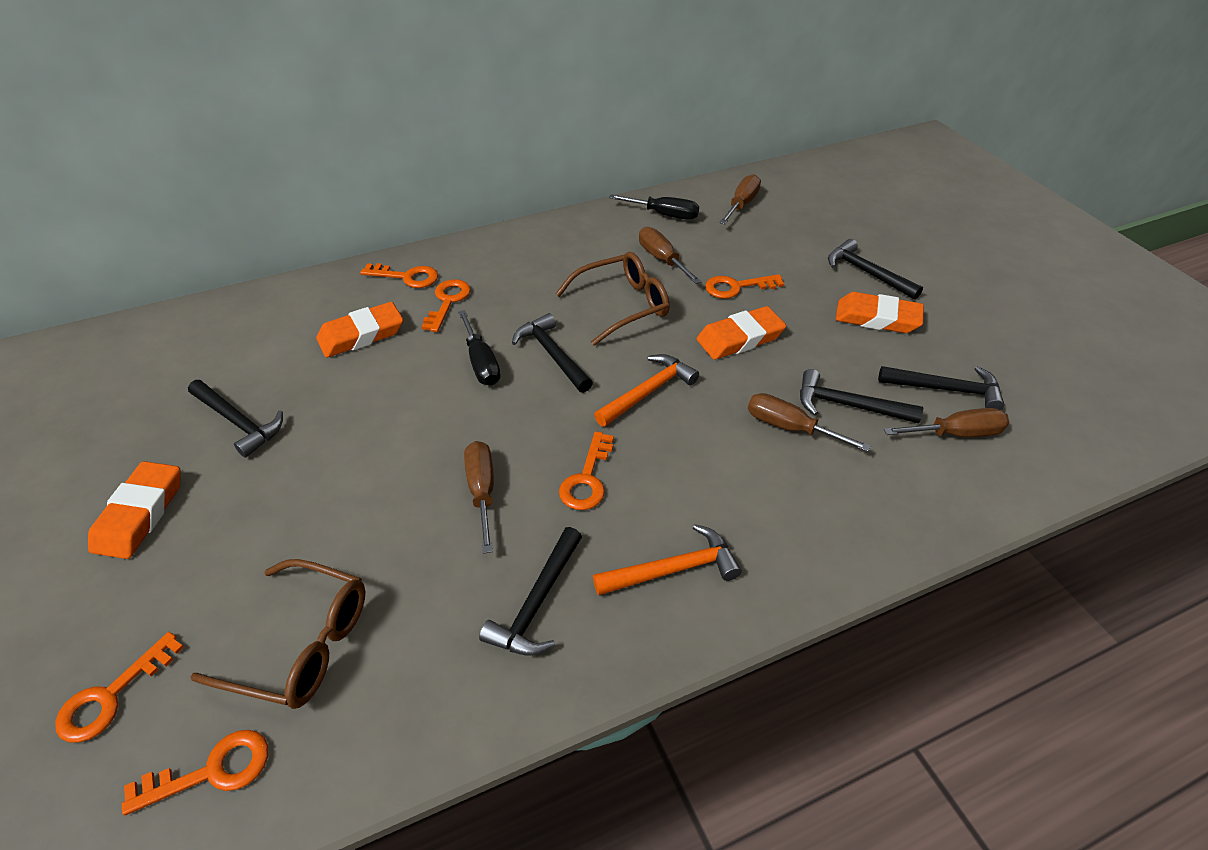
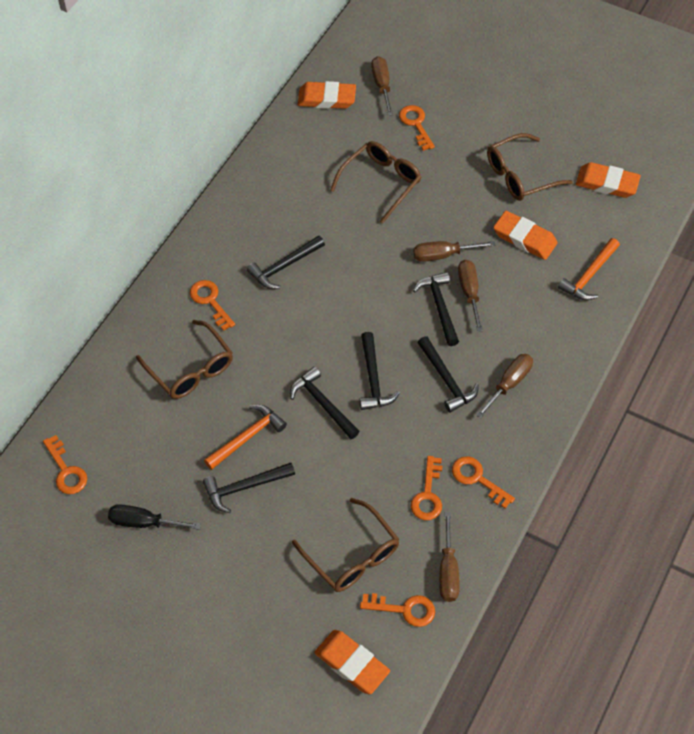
black screwdriver: 2 -> 1
brown glasses: 2 -> 4

